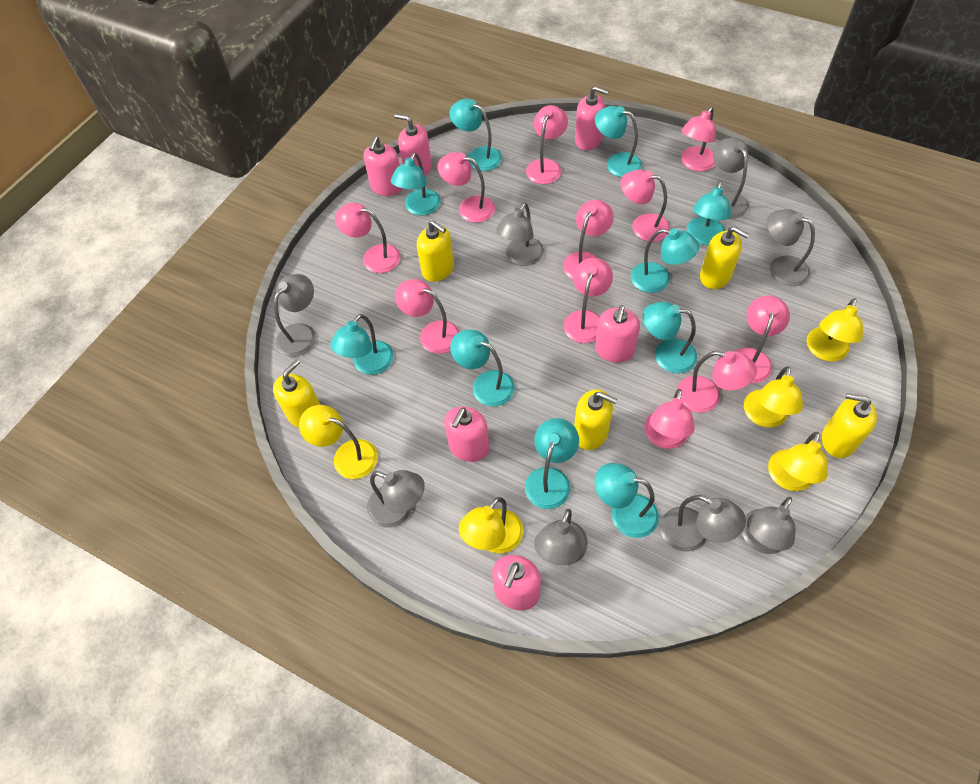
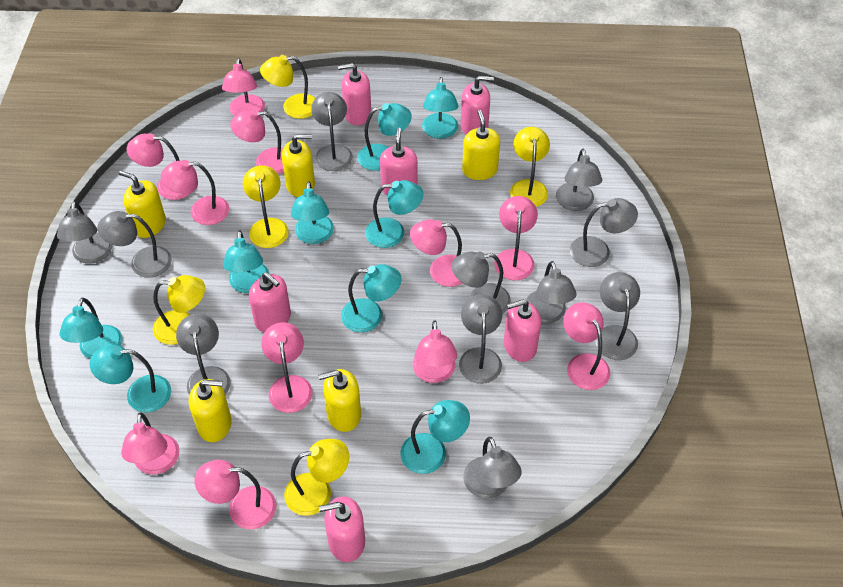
grey lamp: 8 -> 11
turquoise lamp: 10 -> 9

